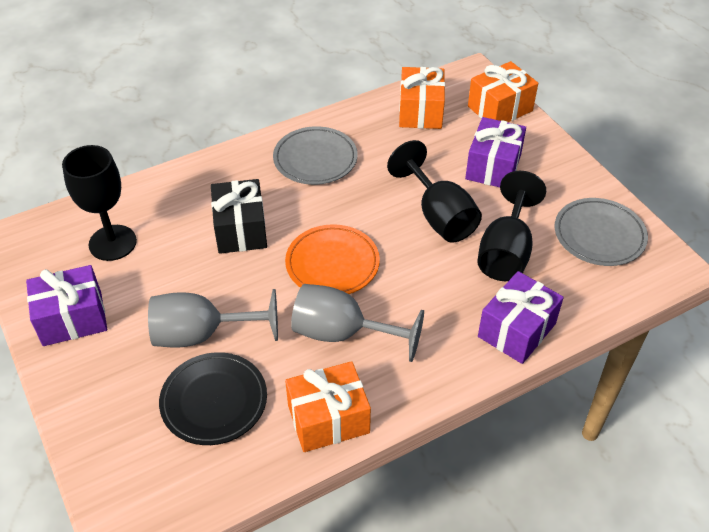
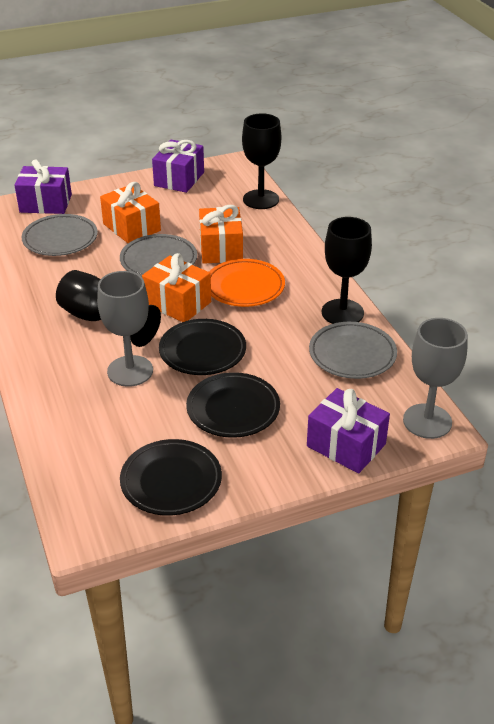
black gift: 1 -> 0
black plate: 1 -> 3
grey plate: 2 -> 3

